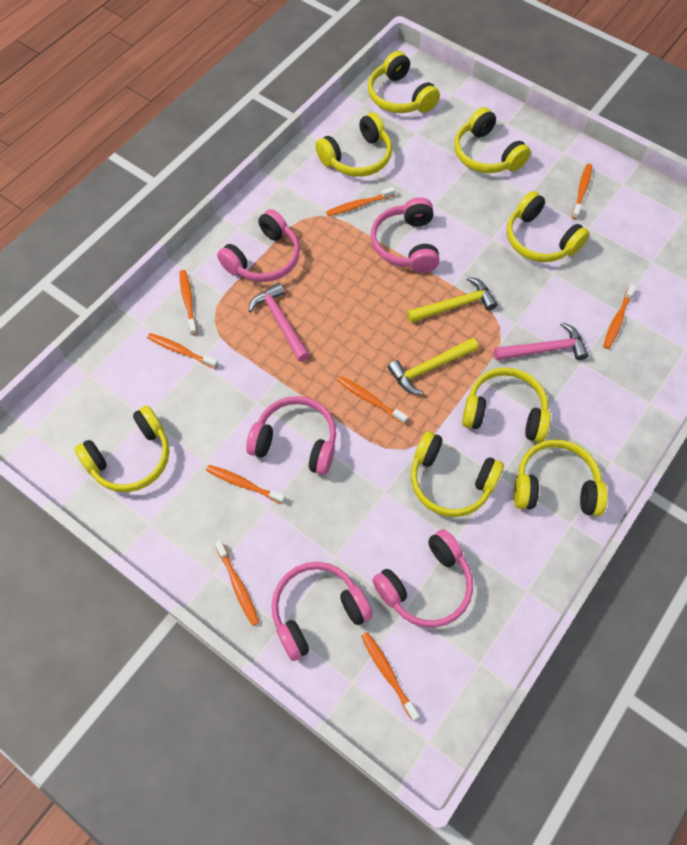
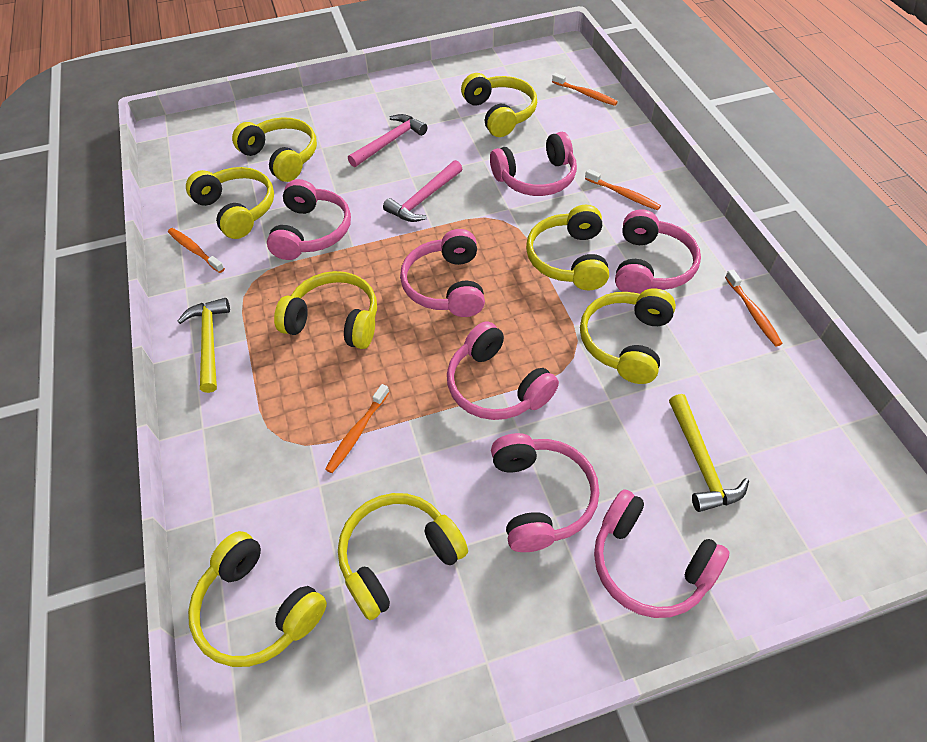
orange toothbrush: 9 -> 5
pink headphones: 5 -> 7

